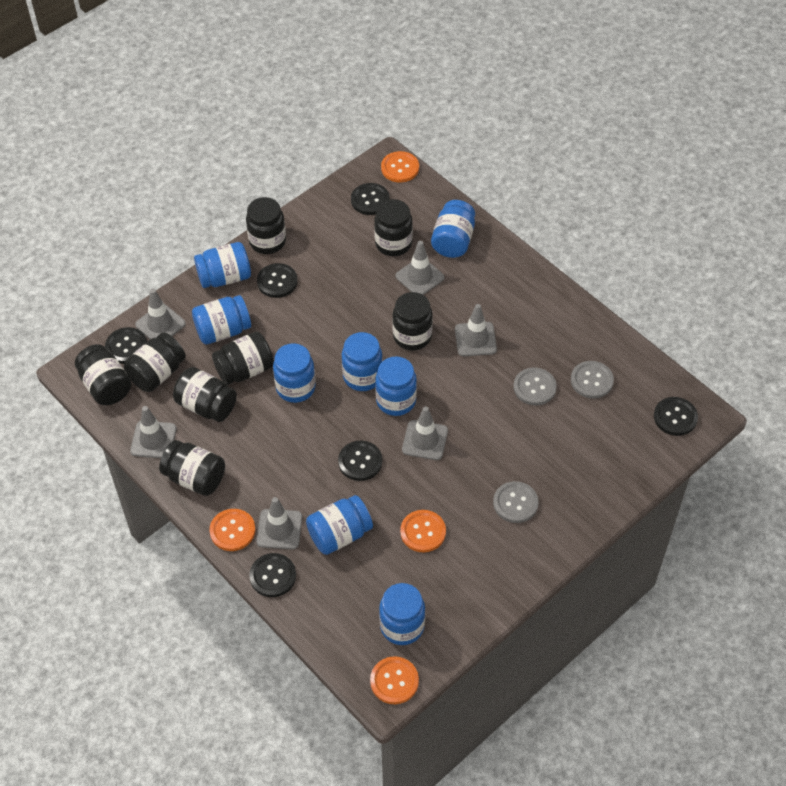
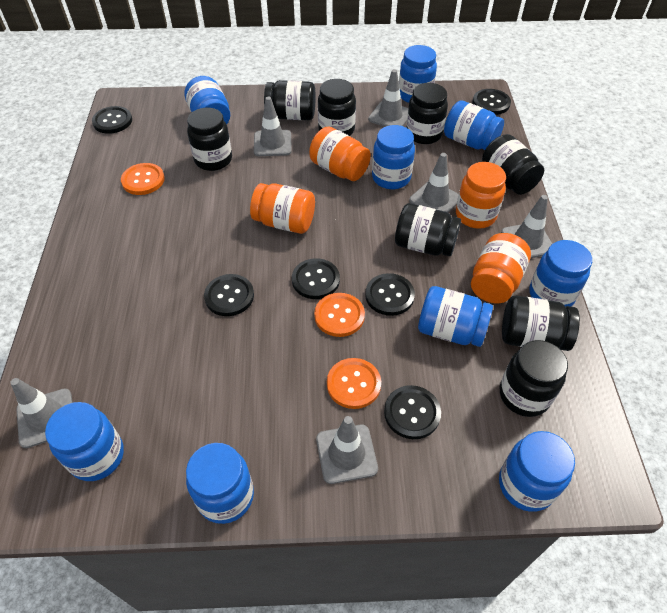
blue jar: 8 -> 9
grey button: 3 -> 0
orange button: 4 -> 3
orange jar: 0 -> 4

